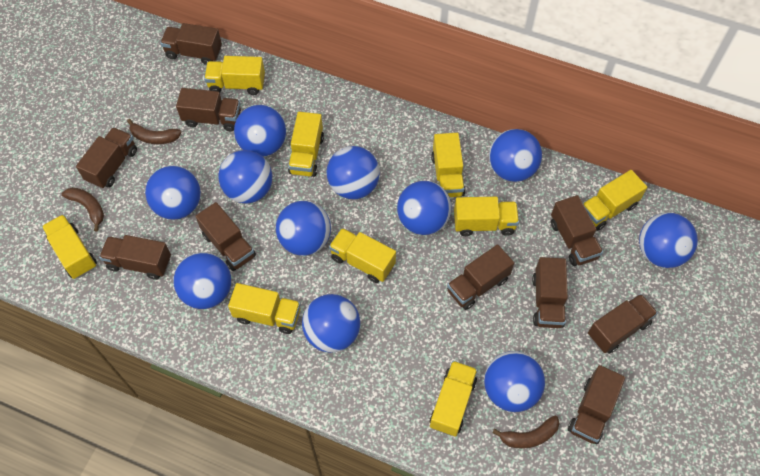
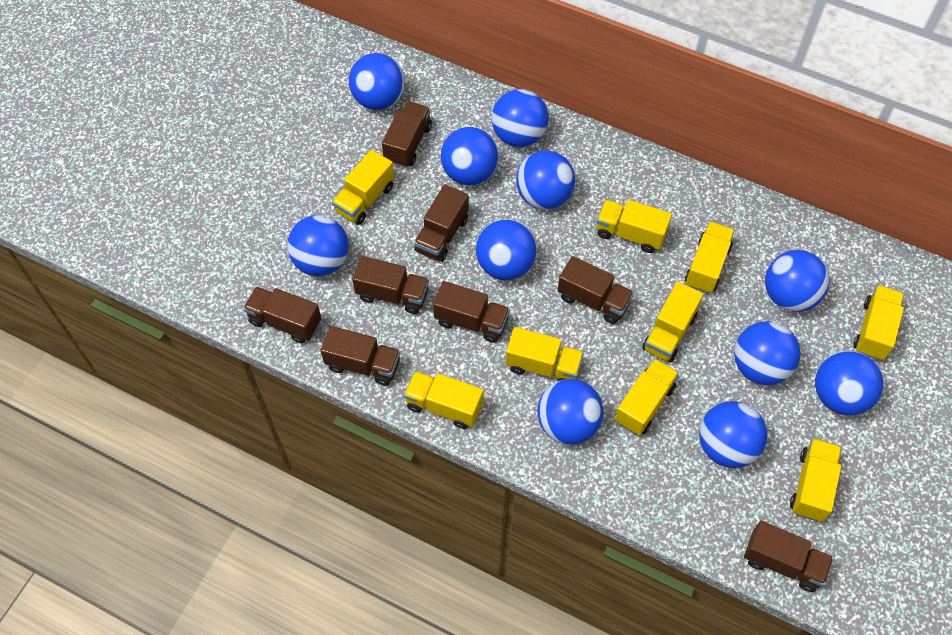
brown banana: 3 -> 0
brown truck: 10 -> 8

